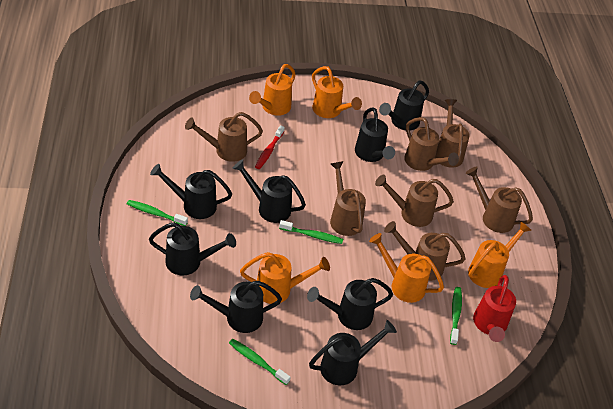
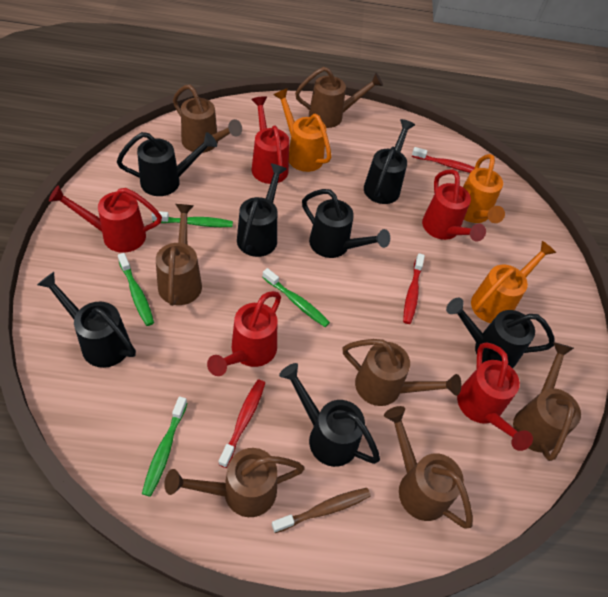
black watering can: 8 -> 7
brown toothbrush: 0 -> 1
orange watering can: 5 -> 3
red toothbrush: 1 -> 3
red watering can: 1 -> 5

